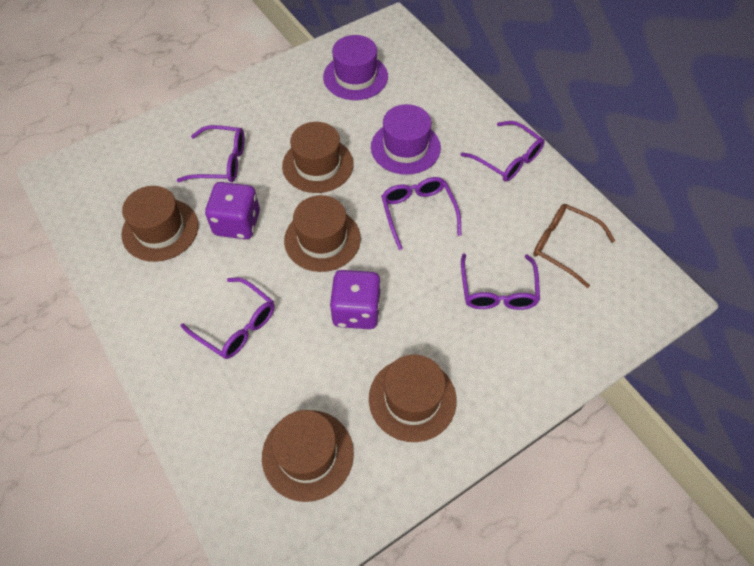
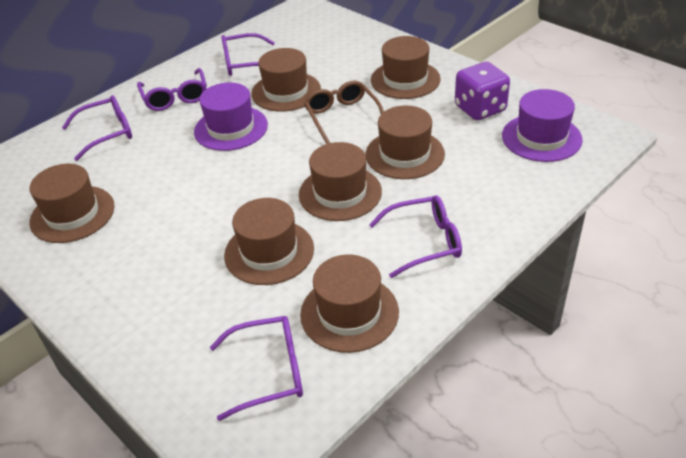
brown hat: 5 -> 7
purple dice: 2 -> 1

